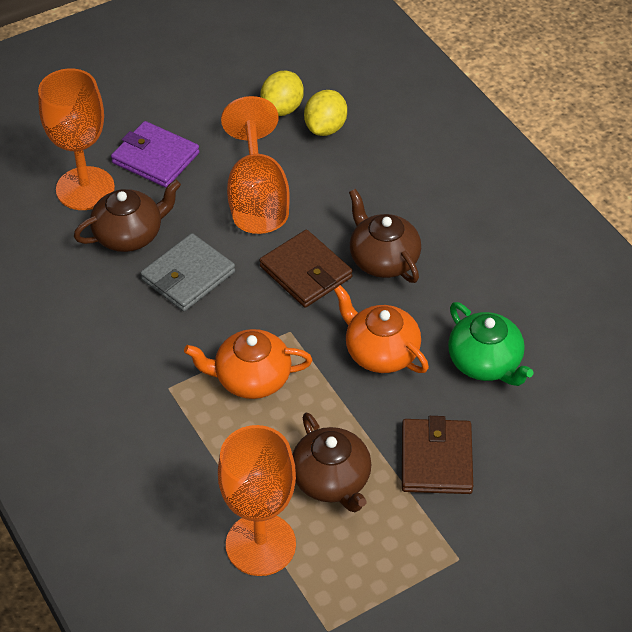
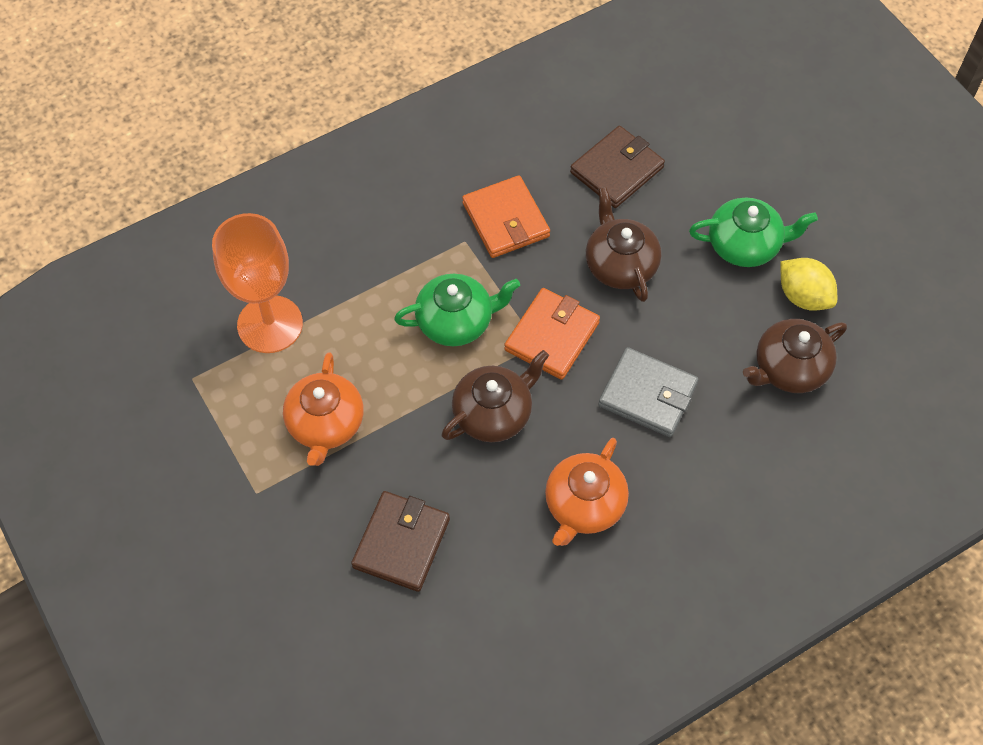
green teapot: 1 -> 2
orange goblet: 3 -> 1
orange wallet: 0 -> 2
purple wallet: 1 -> 0
yellow lemon: 2 -> 1

